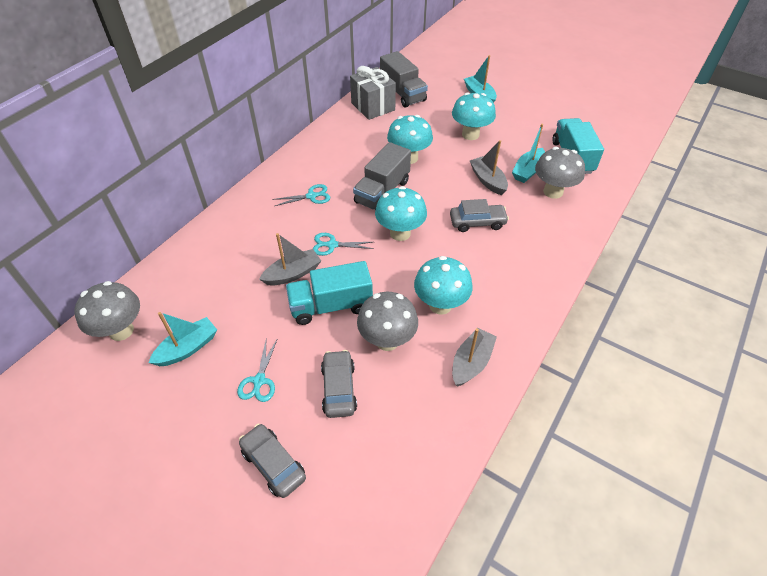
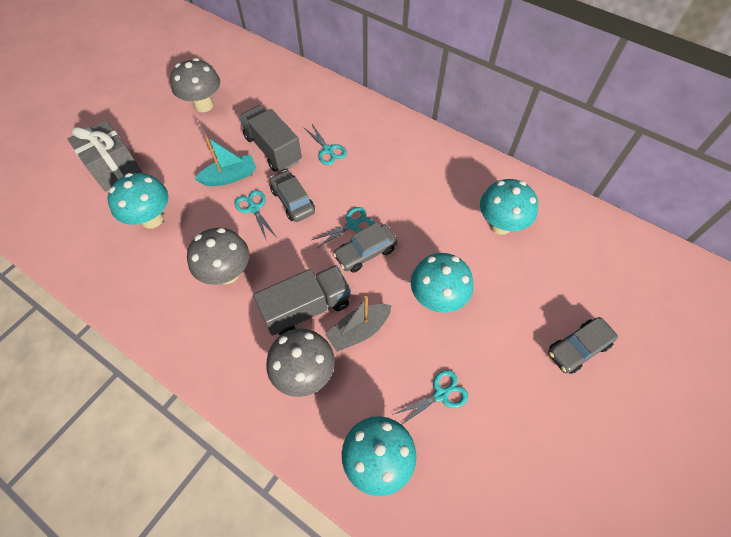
grey boat: 3 -> 1
turquoise boat: 3 -> 1
turquoise scissors: 3 -> 4
turquoise truck: 2 -> 0

